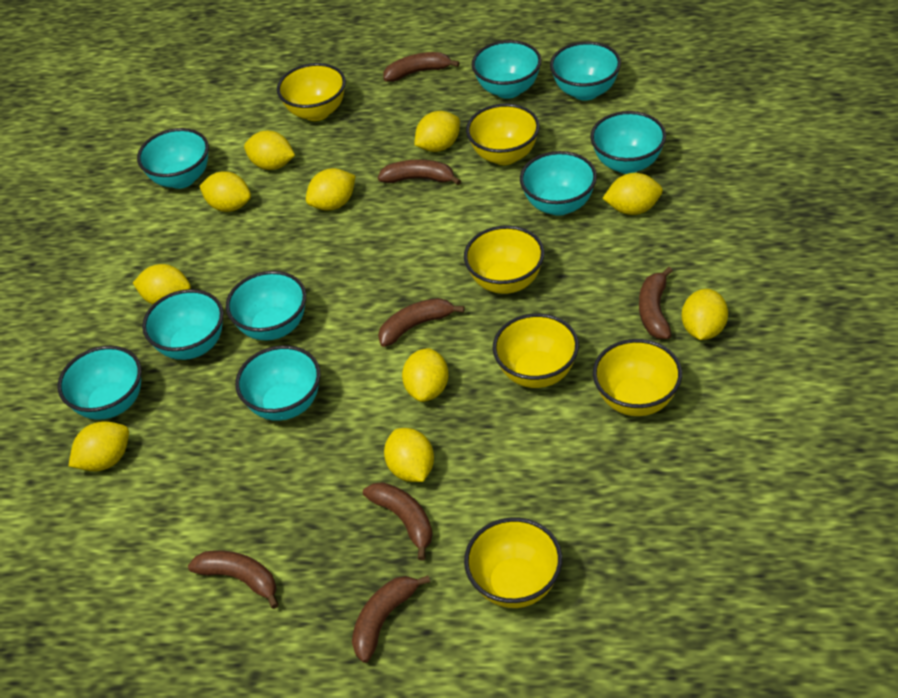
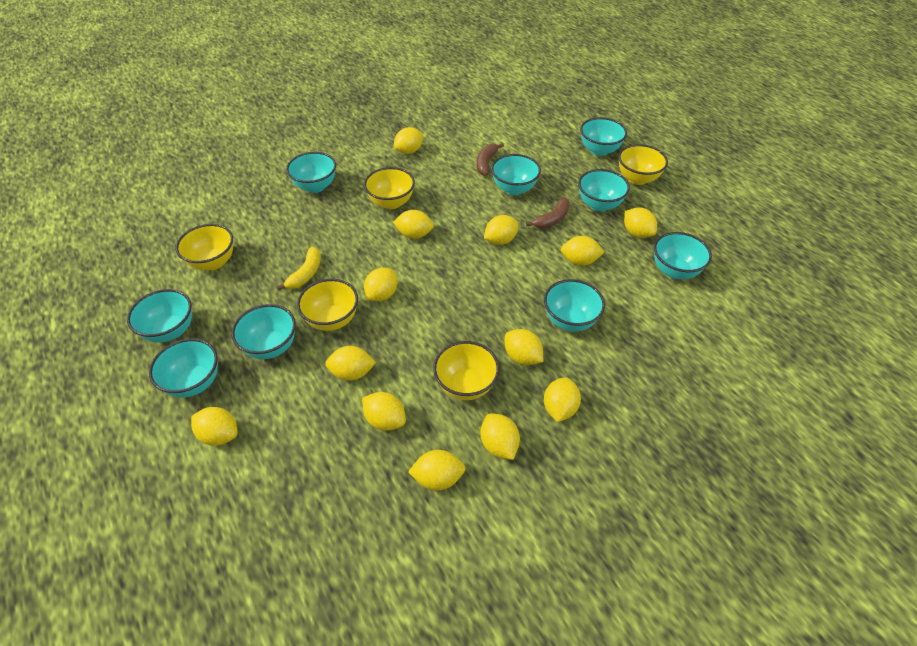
brown banana: 7 -> 2
yellow banana: 0 -> 1
yellow bowl: 6 -> 5
yellow lemon: 10 -> 13

